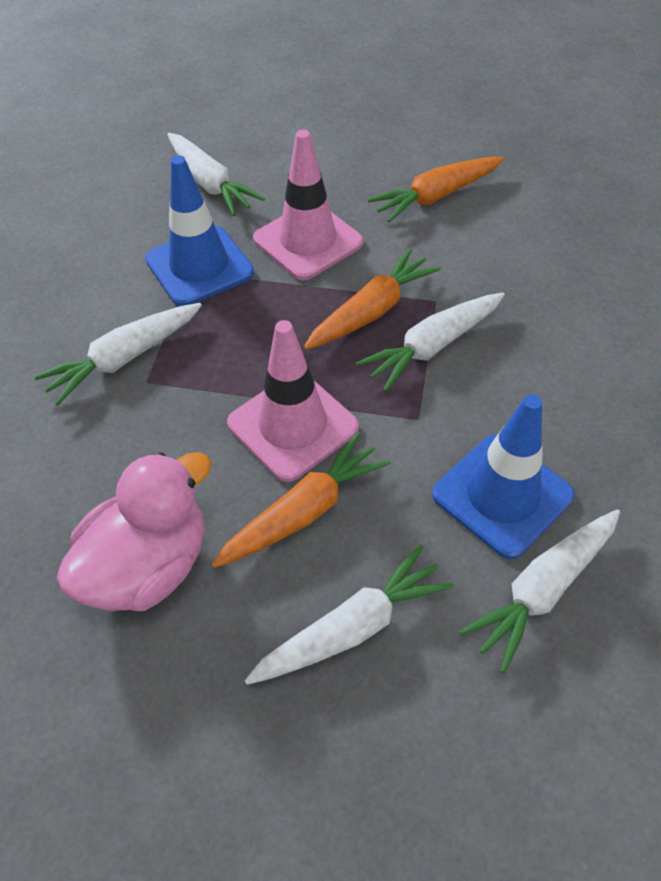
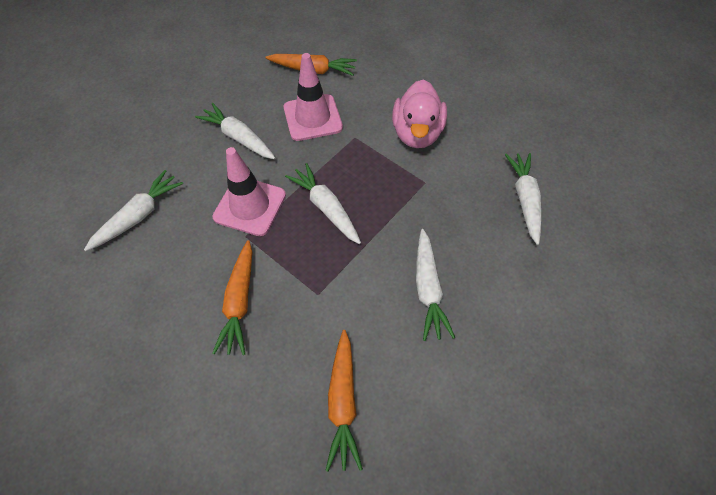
blue traffic cone: 2 -> 0

